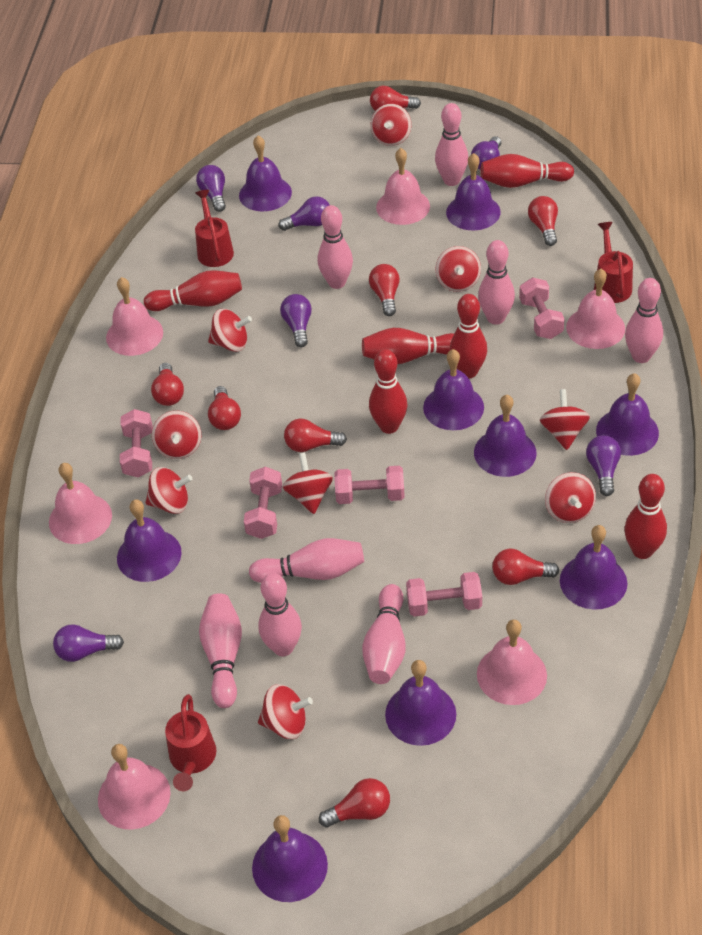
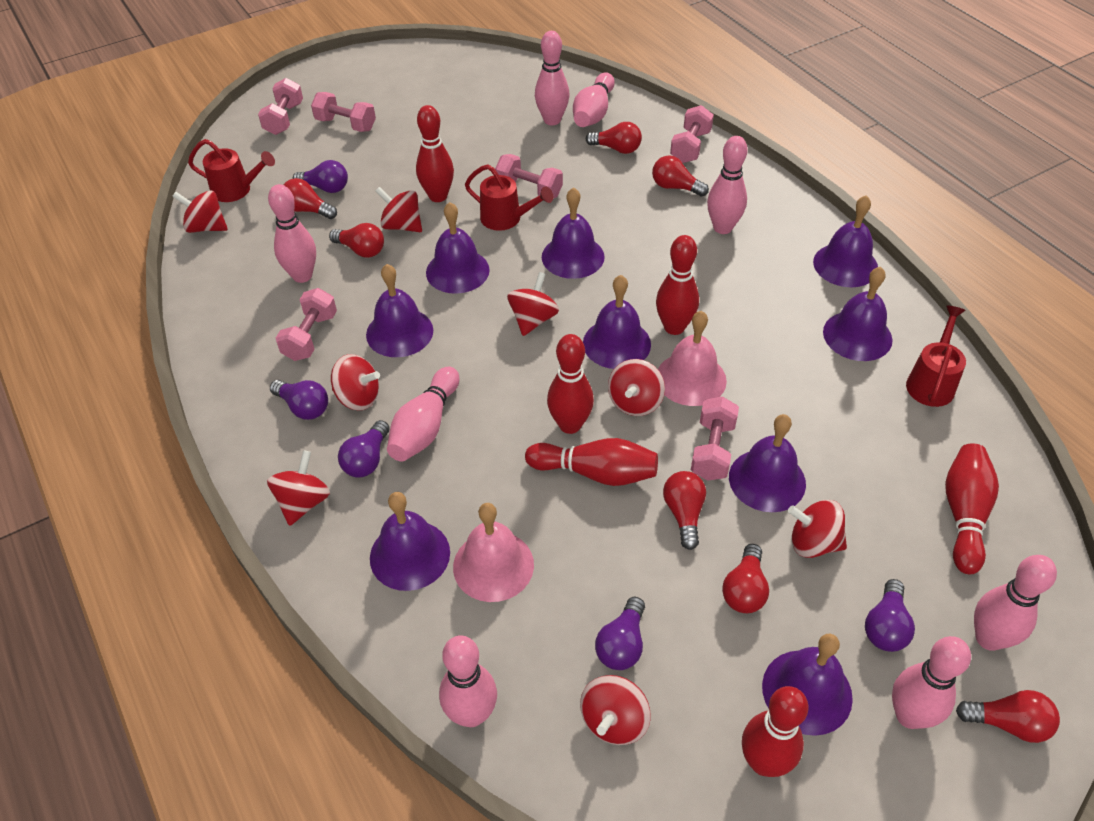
pink bell: 6 -> 2
pink dumbbell: 5 -> 6
purple light bulb: 6 -> 5
red light bulb: 8 -> 7
red spinning top: 9 -> 8

